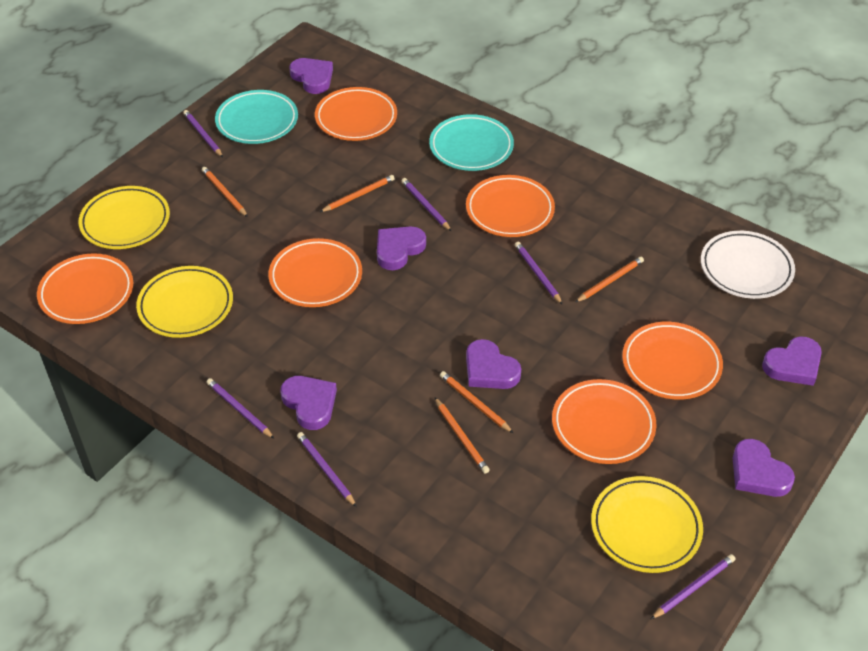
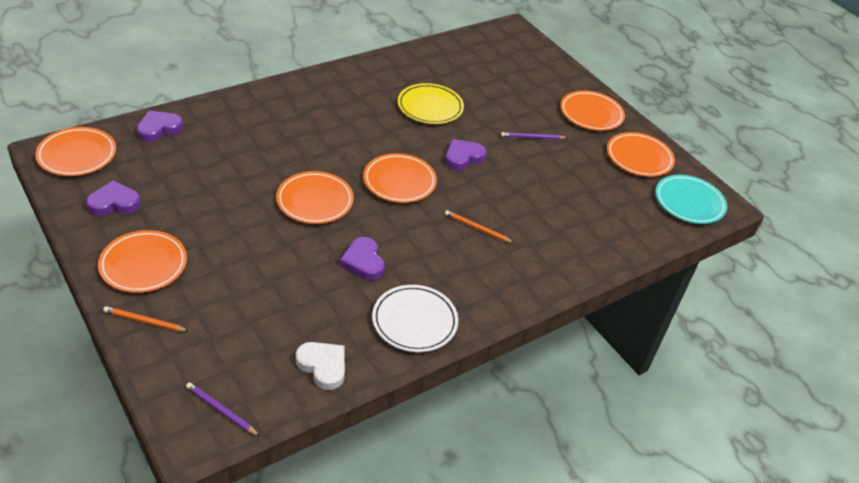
orange pencil: 5 -> 2
purple heart: 6 -> 4
purple pencil: 6 -> 2
turquoise plate: 2 -> 1
white heart: 0 -> 1
yellow plate: 3 -> 1

